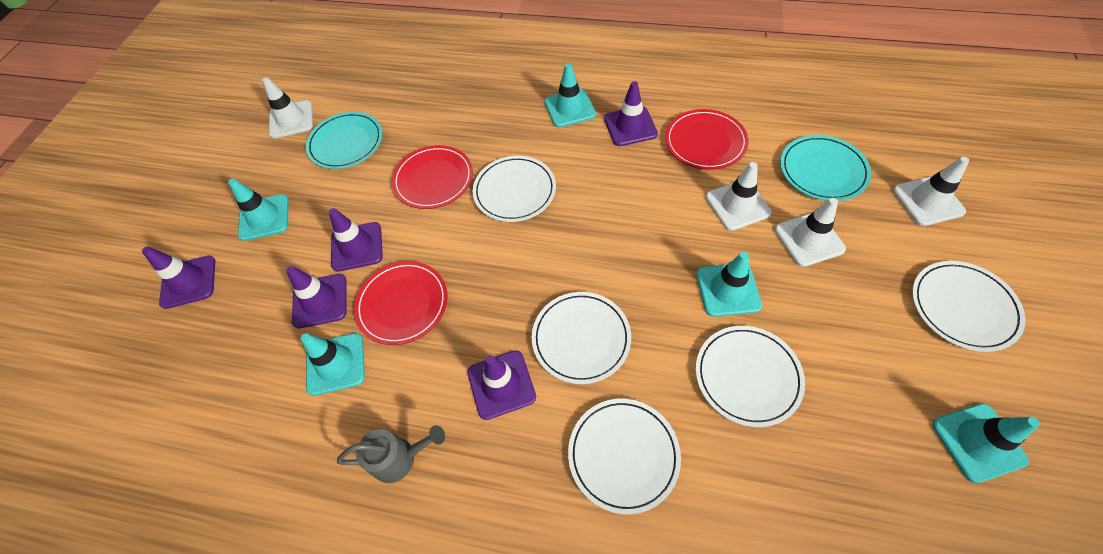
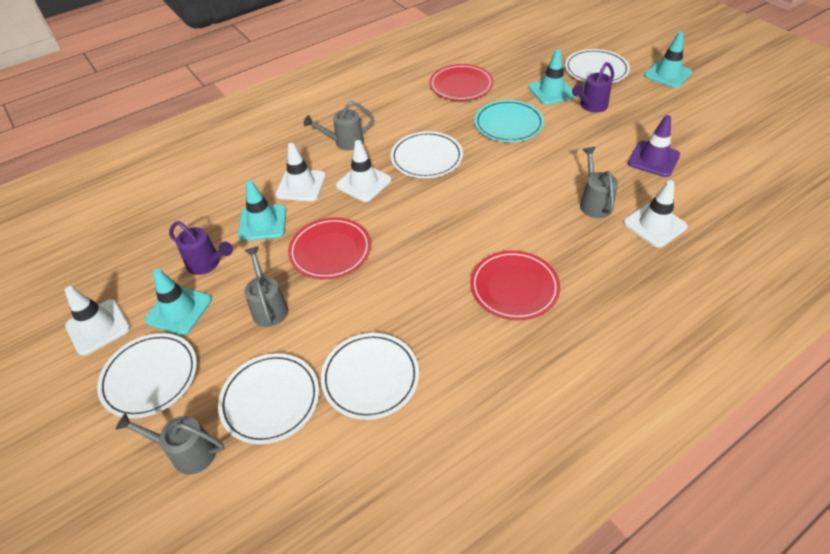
grey watering can: 1 -> 4
purple traffic cone: 5 -> 1
purple watering can: 0 -> 2
turquoise plate: 2 -> 1
turquoise traffic cone: 5 -> 4

